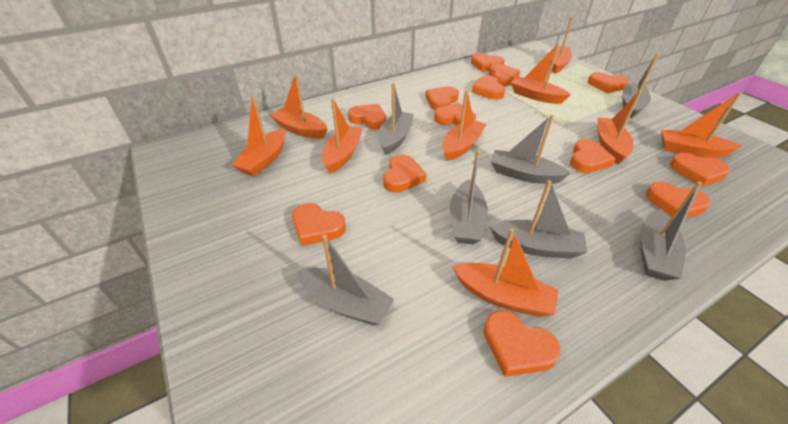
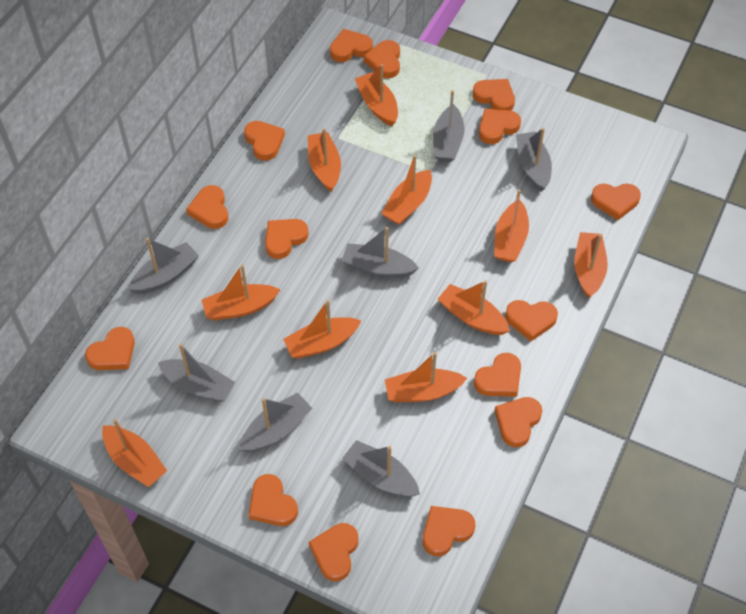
orange boat: 9 -> 10
orange heart: 13 -> 15

